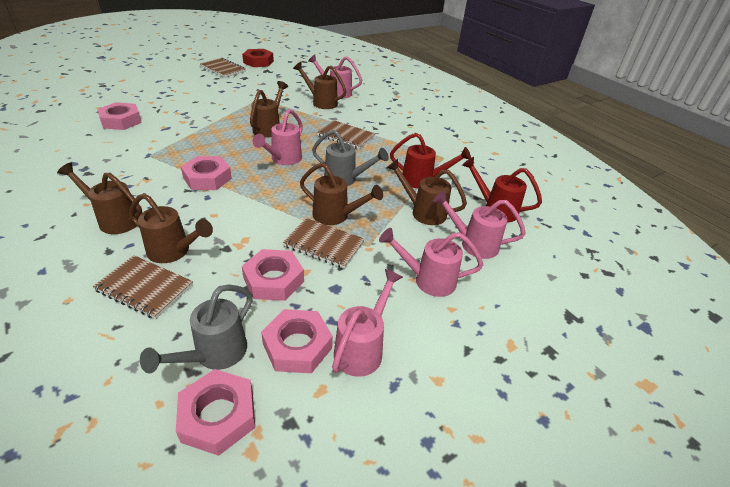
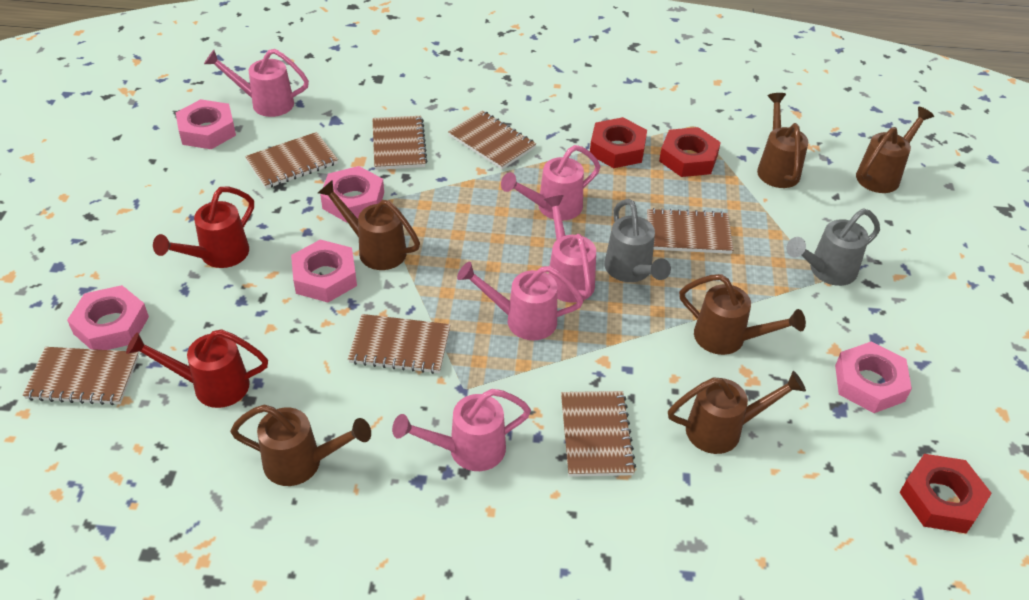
brown notebook: 4 -> 7
red nut: 1 -> 3

